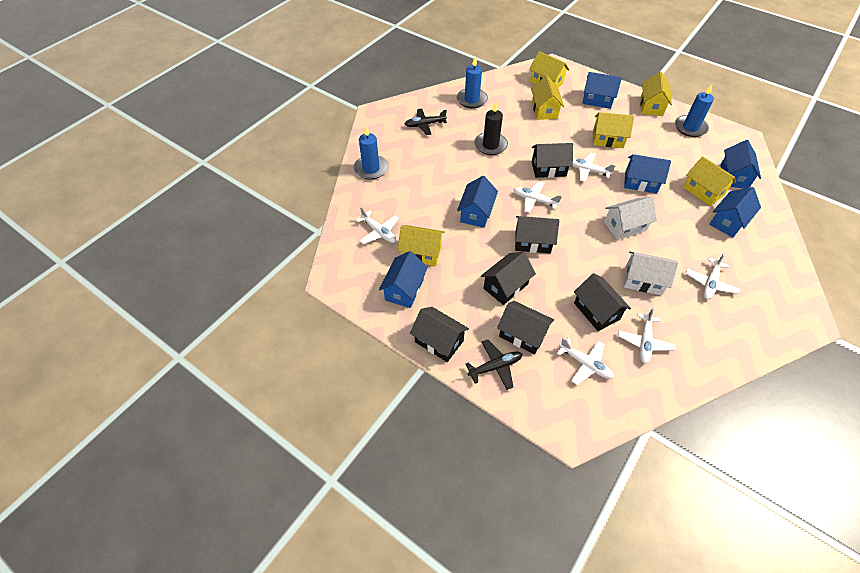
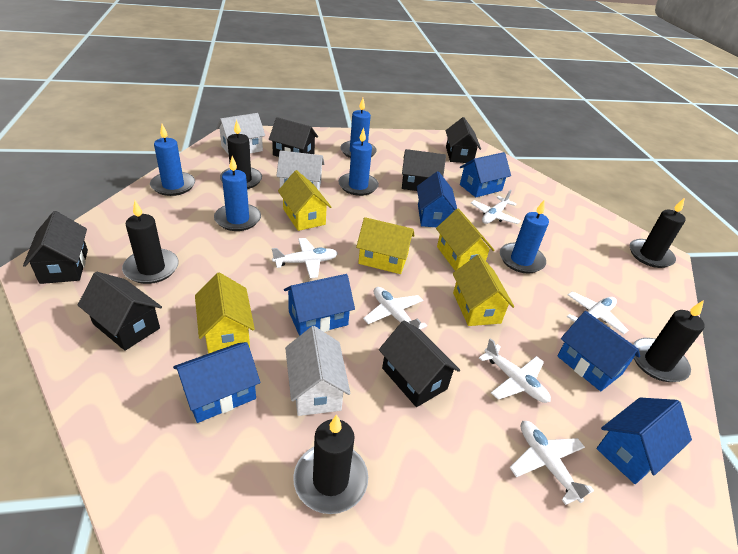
black candle: 1 -> 5
black plane: 2 -> 0
blue candle: 3 -> 5
white house: 2 -> 3
yellow house: 6 -> 5

